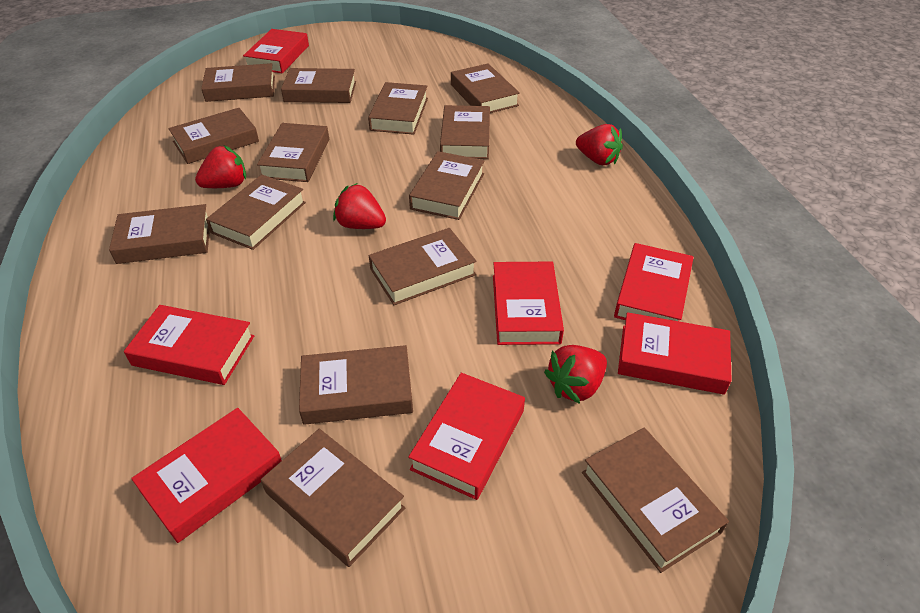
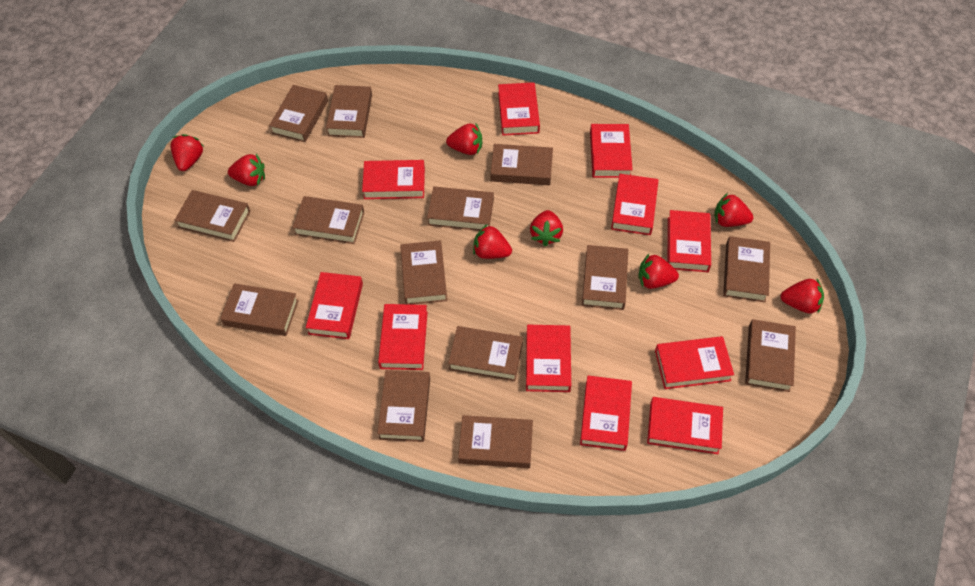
red book: 7 -> 11
red strawberry: 4 -> 8

